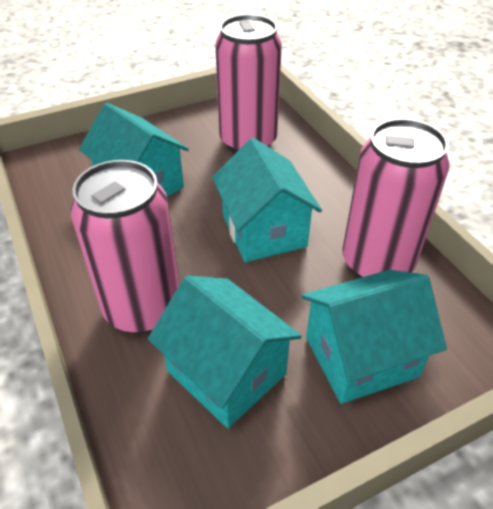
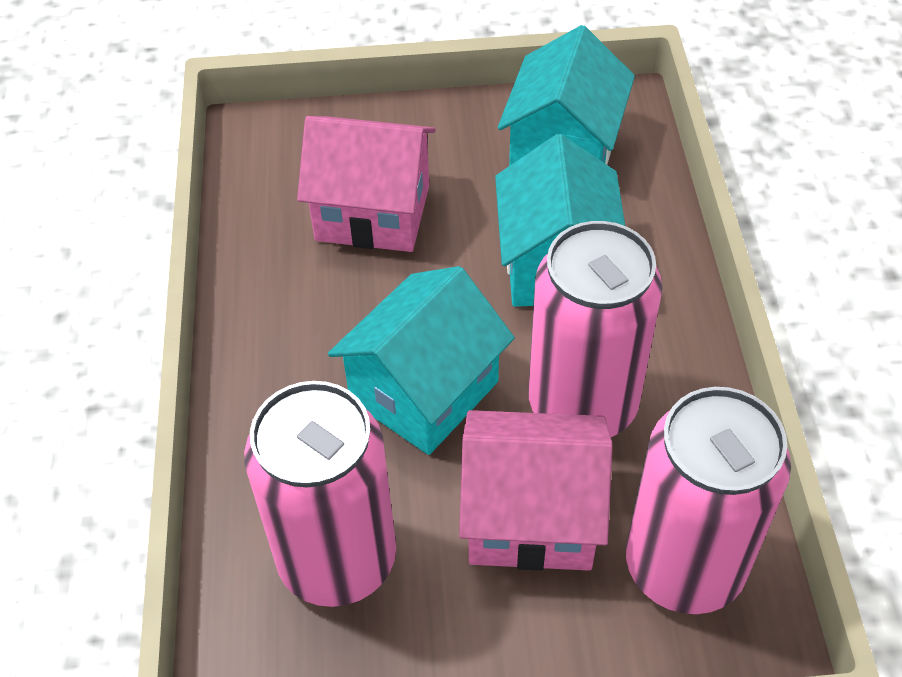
pink house: 0 -> 2
turquoise house: 4 -> 3

